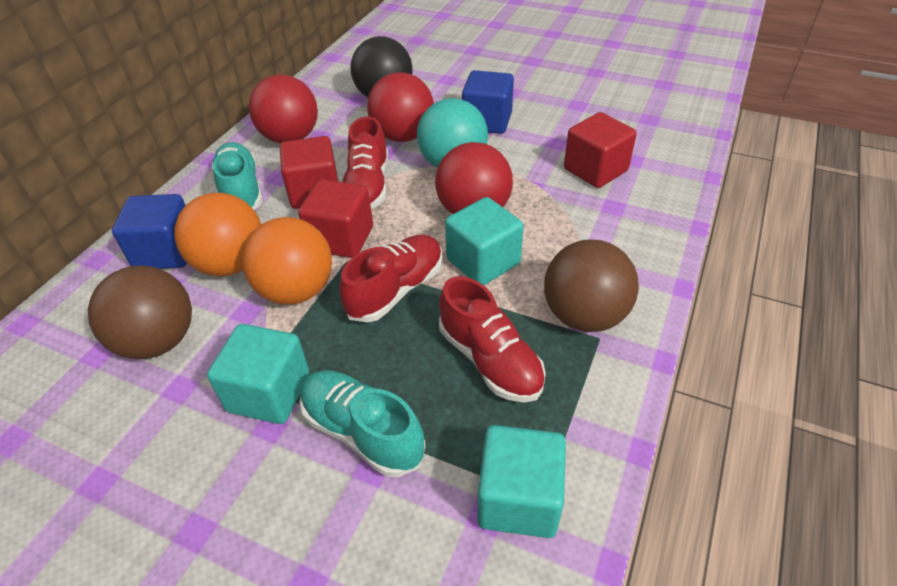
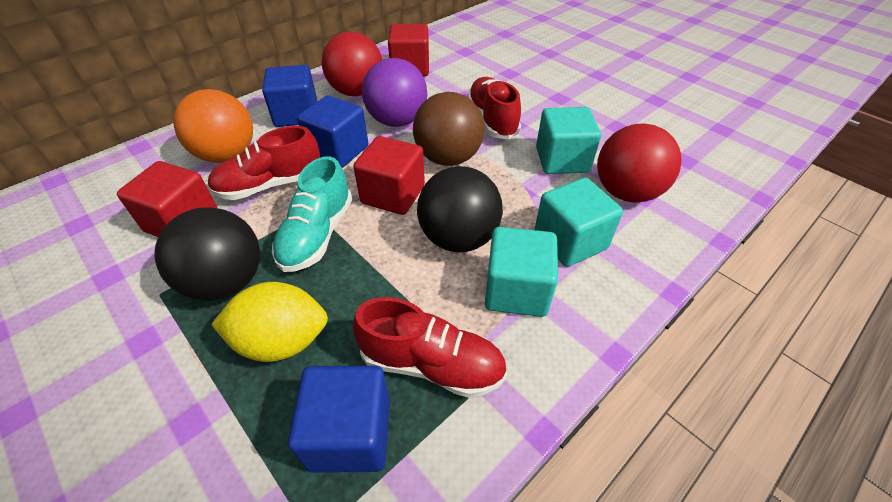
black ball: 1 -> 2
blue cube: 2 -> 3
brown ball: 2 -> 1
orange ball: 2 -> 1
purple ball: 0 -> 1
red ball: 3 -> 2
turquoise ball: 1 -> 0
turquoise shoe: 2 -> 1
yellow lemon: 0 -> 1

